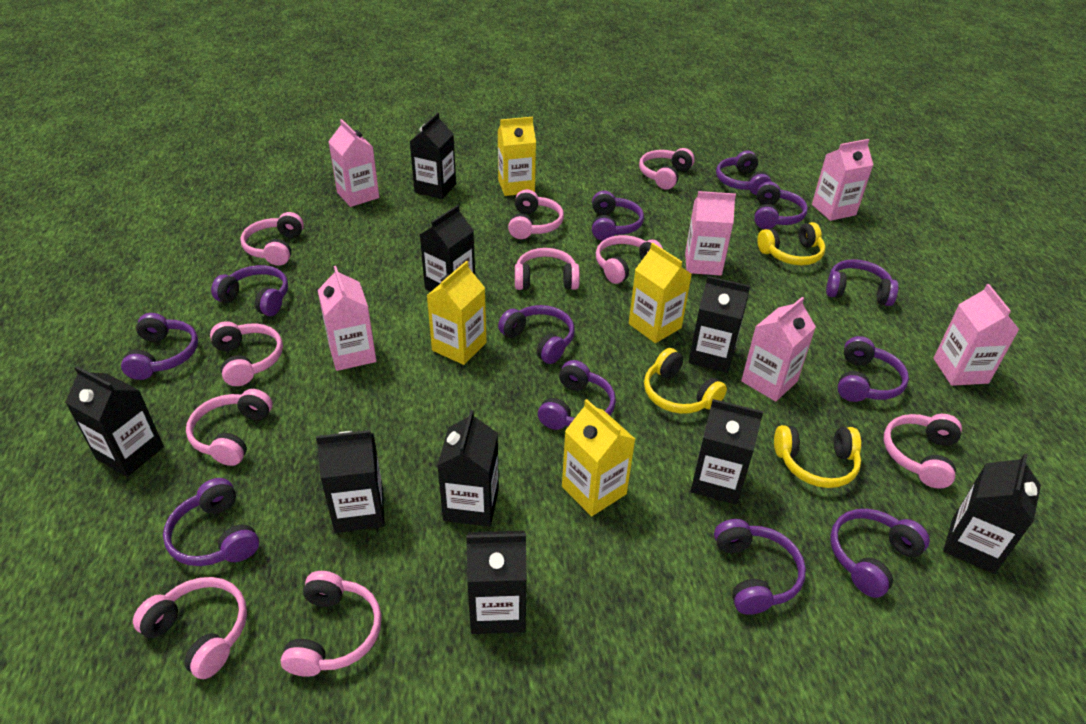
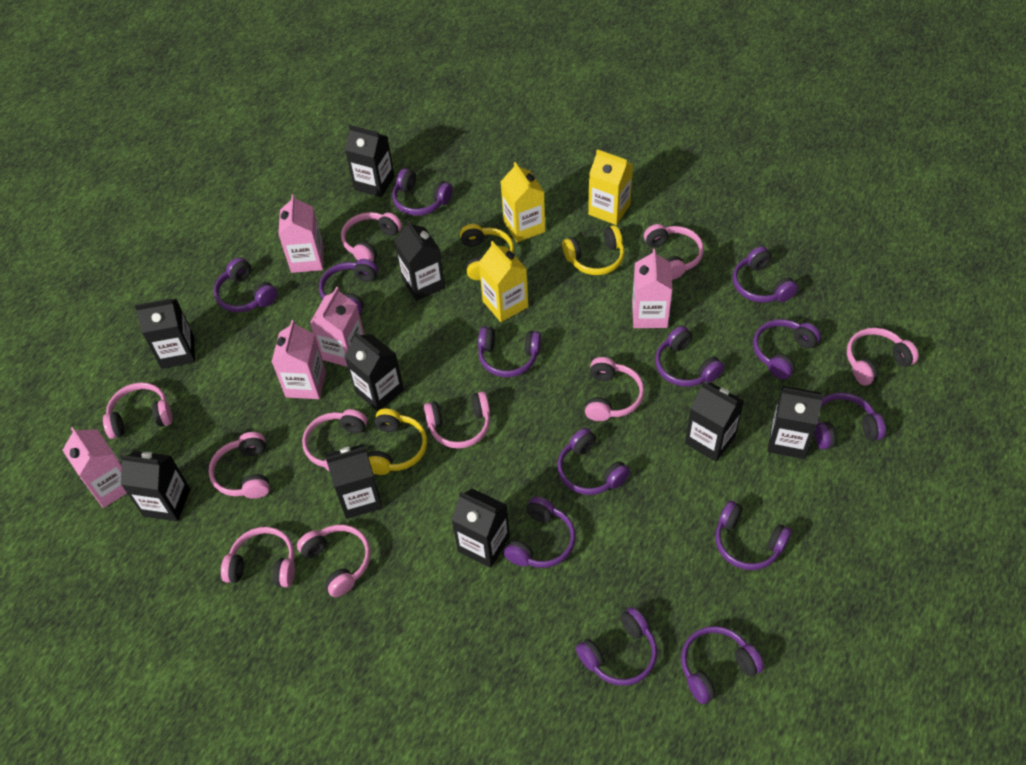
pink carton: 6 -> 5
purple headphones: 12 -> 13
yellow carton: 4 -> 3

